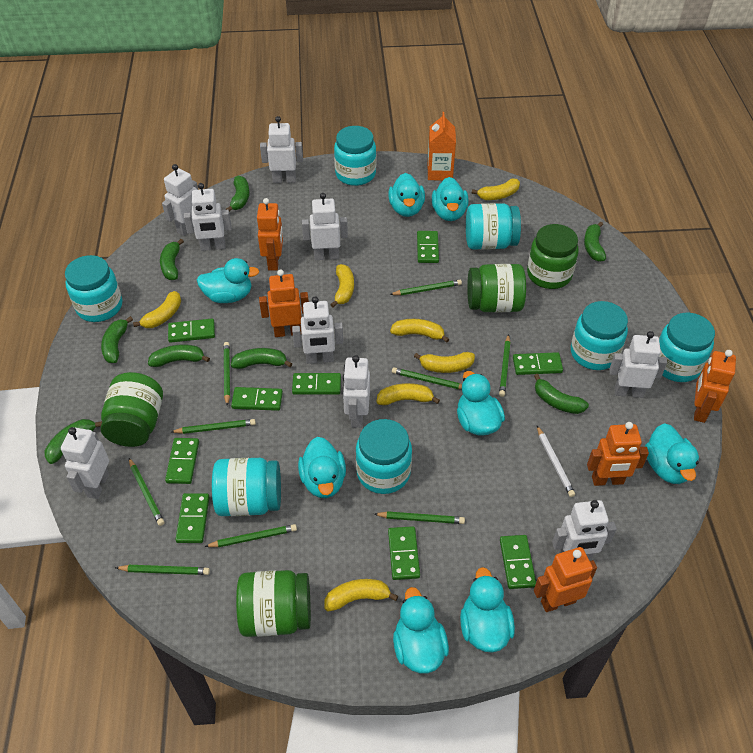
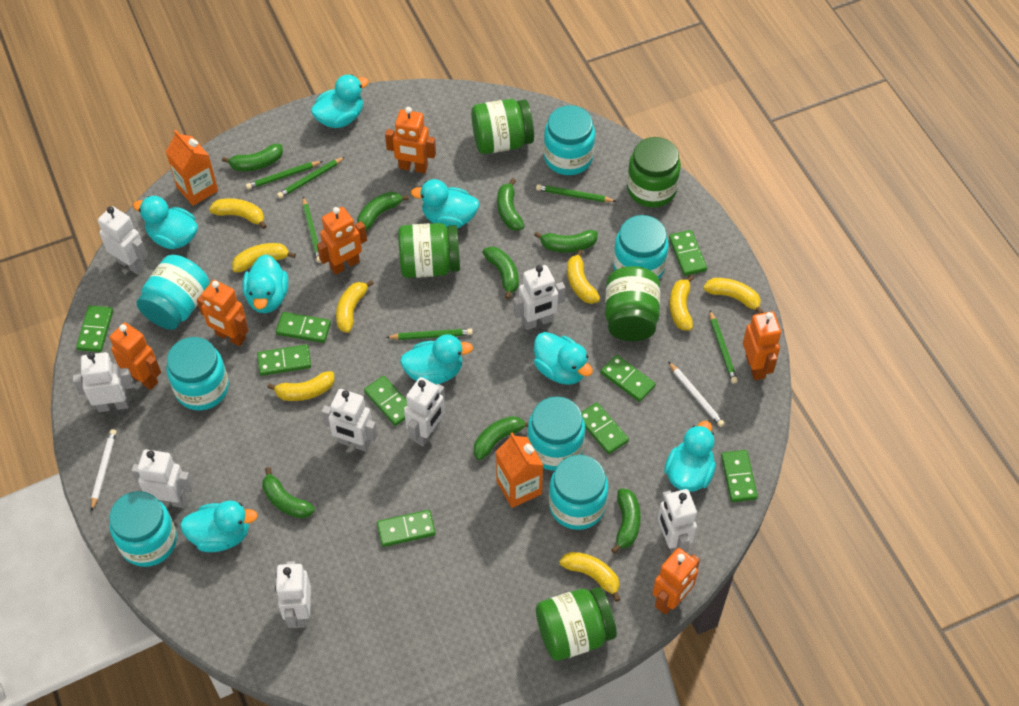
green jar: 4 -> 5
green pencil: 9 -> 6
orange carton: 1 -> 2
orange robot: 5 -> 6
white pencil: 1 -> 2
white robot: 9 -> 8
yellow banana: 7 -> 8

